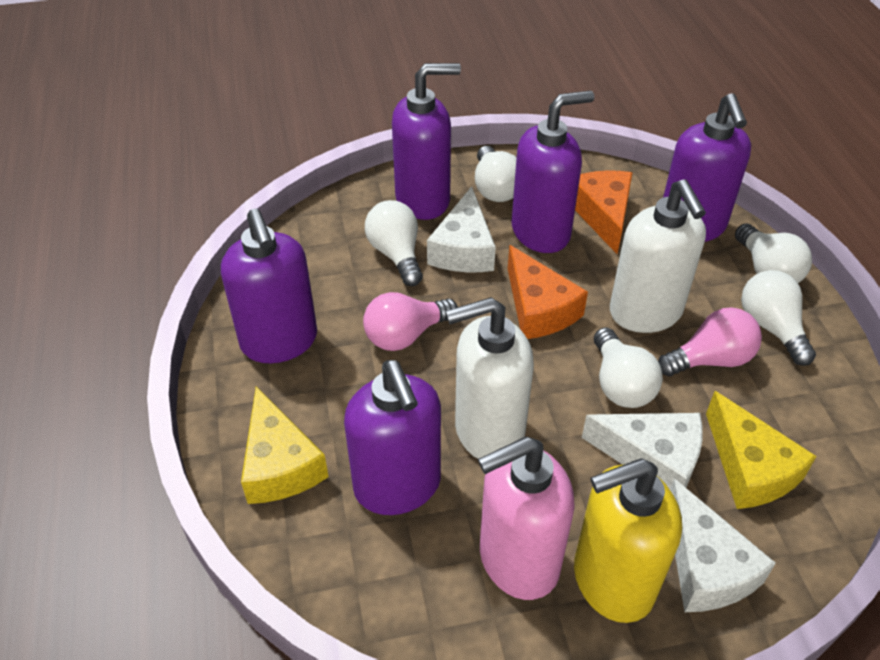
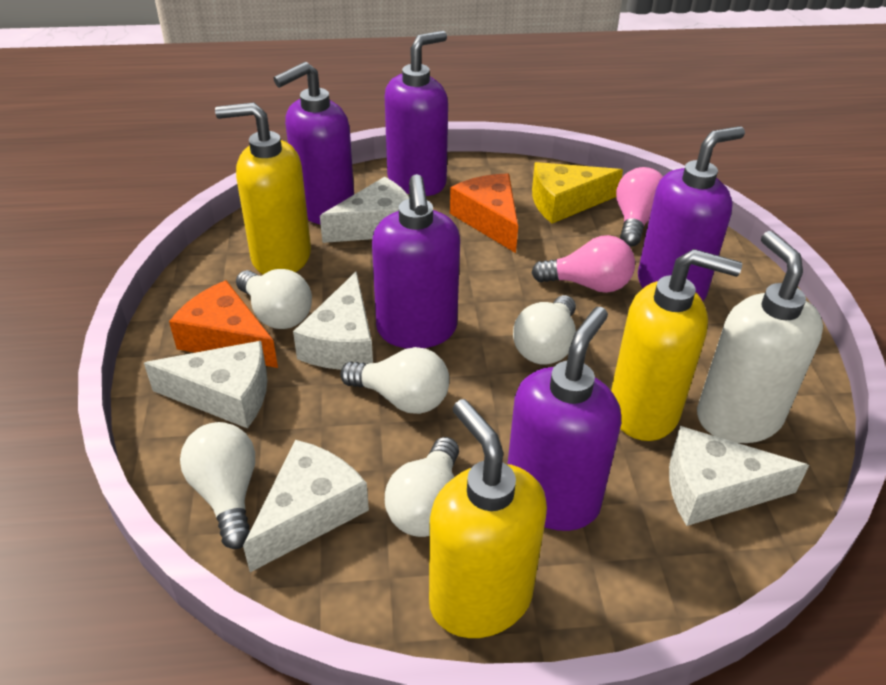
pink soap dispenser: 1 -> 0
white cheese: 3 -> 5
white soap dispenser: 2 -> 1
yellow cheese: 2 -> 1
yellow soap dispenser: 1 -> 3

